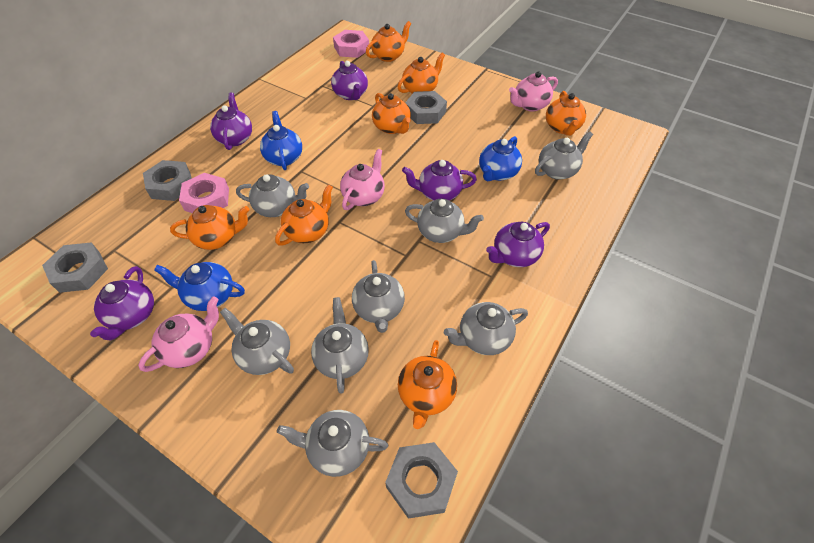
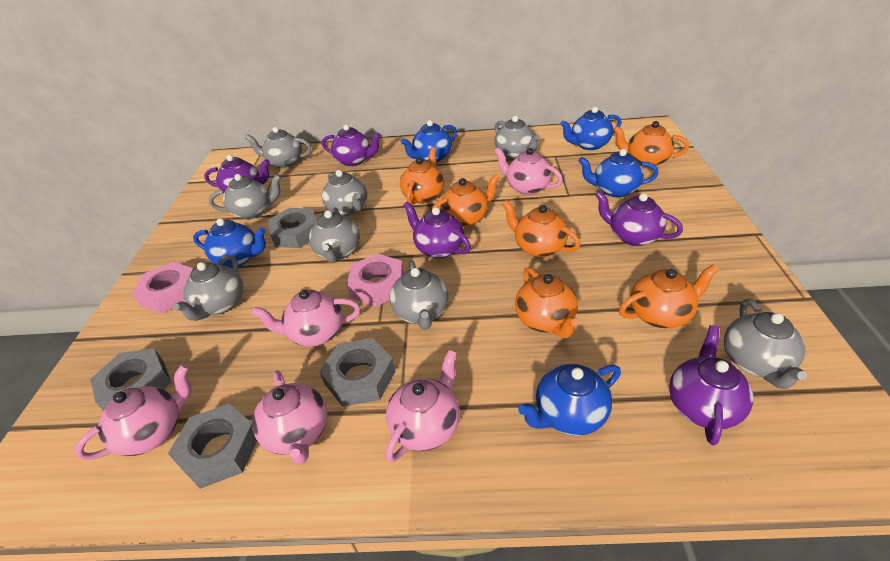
blue teapot: 3 -> 5
orange teapot: 7 -> 6
pink teapot: 3 -> 5

